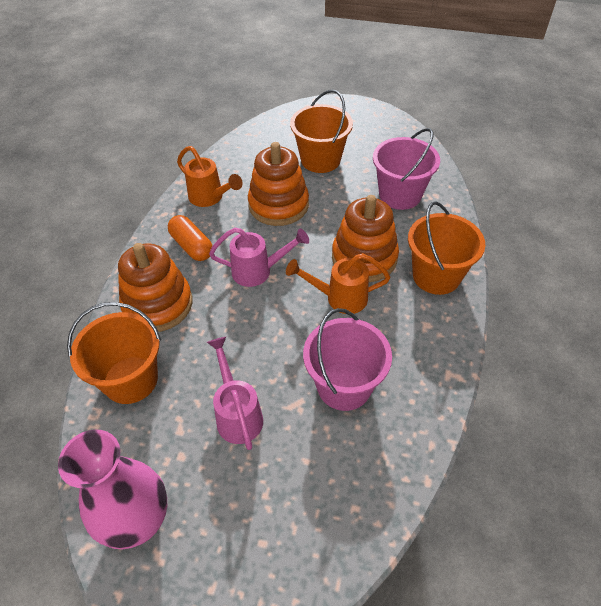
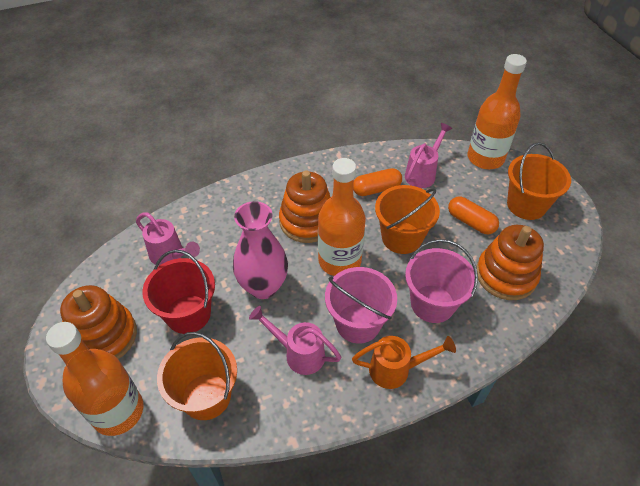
orange bottle: 0 -> 3
orange capsule: 1 -> 2
orange watering can: 2 -> 1
pink watering can: 2 -> 3
red bucket: 0 -> 1

